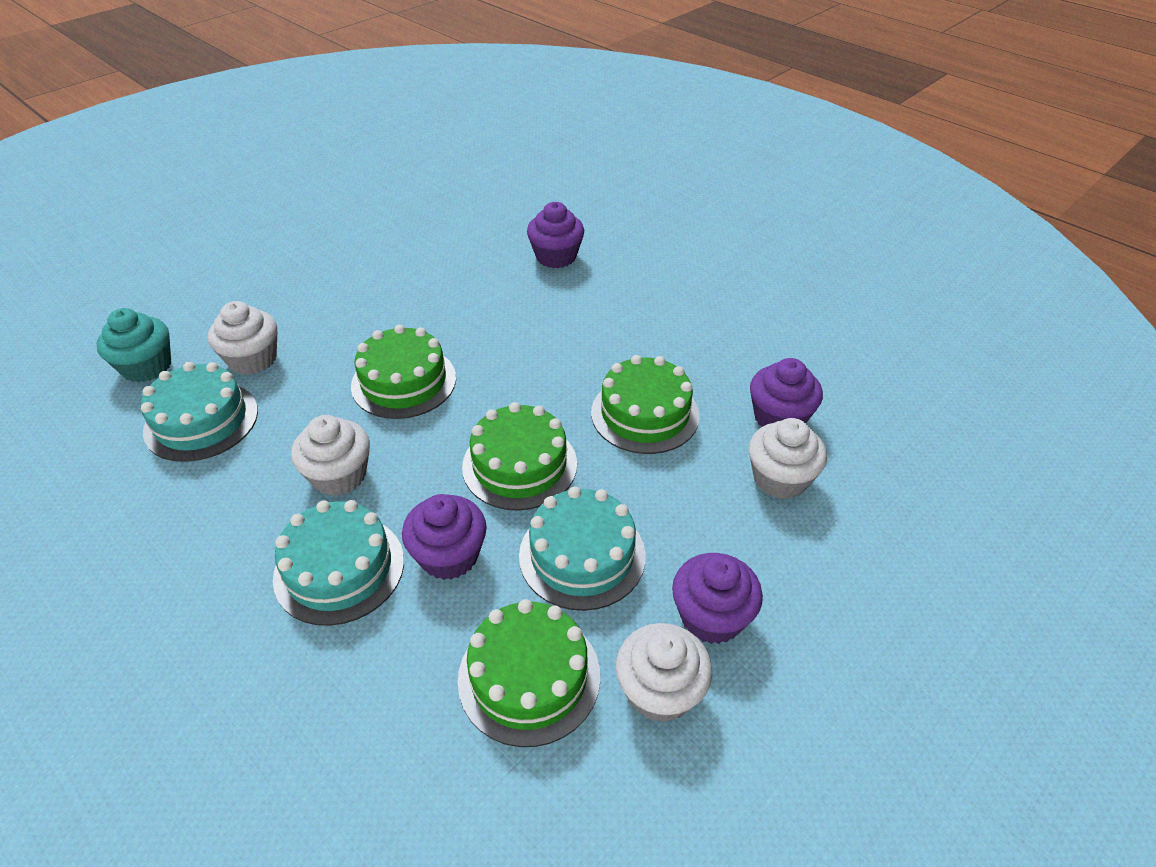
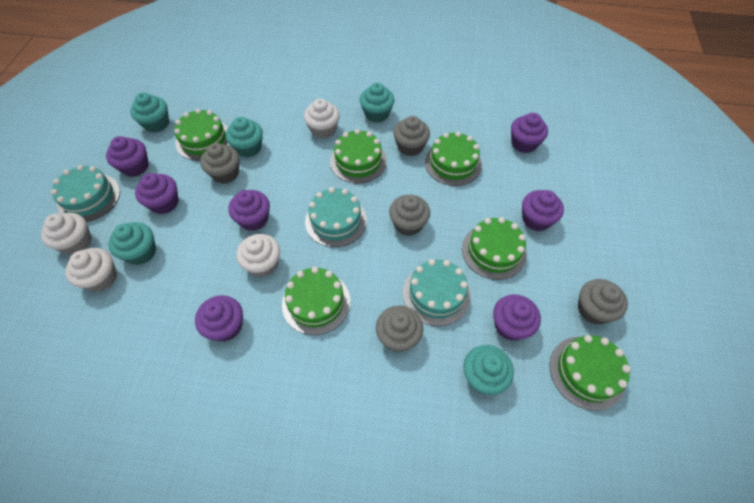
green cake: 4 -> 6
grey cupcake: 0 -> 5
purple cupcake: 4 -> 7
turquoise cupcake: 1 -> 5

